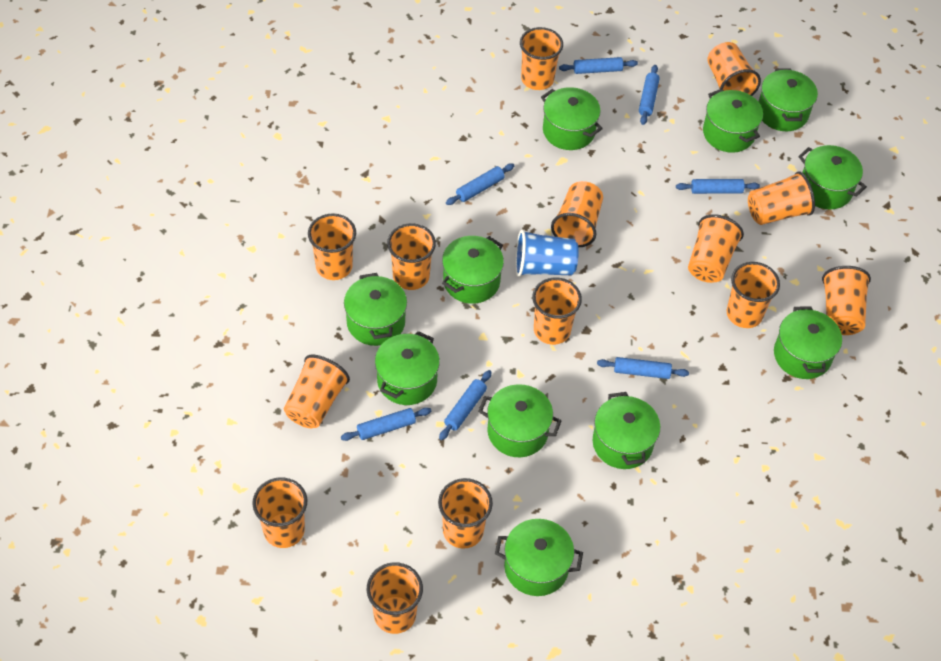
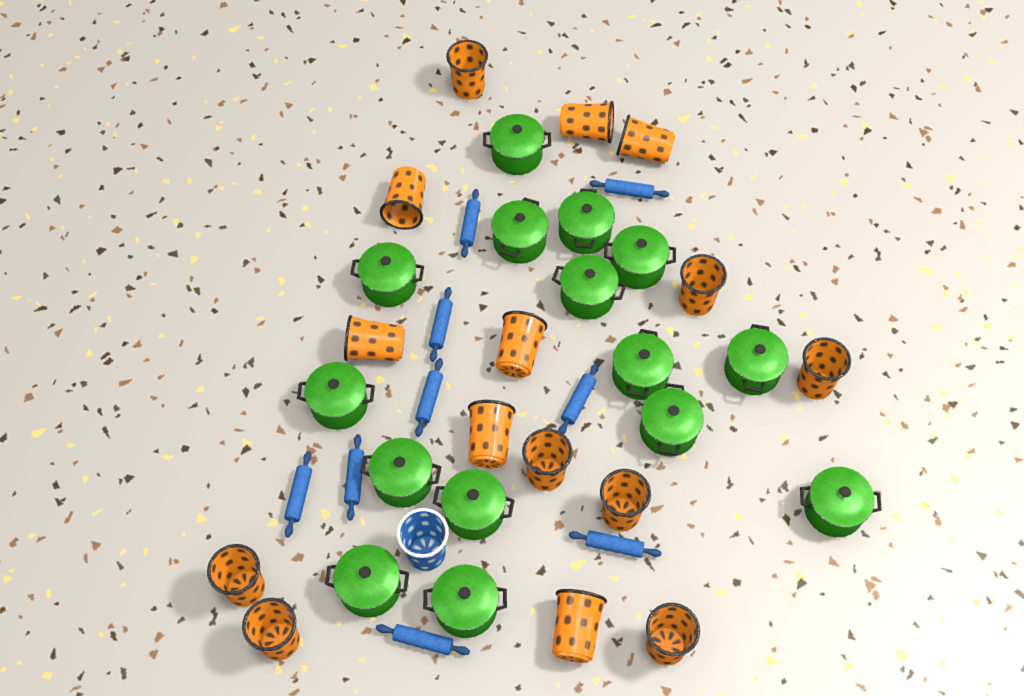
blue rolling pin: 7 -> 9
green pot: 11 -> 15
orange cup: 14 -> 15

